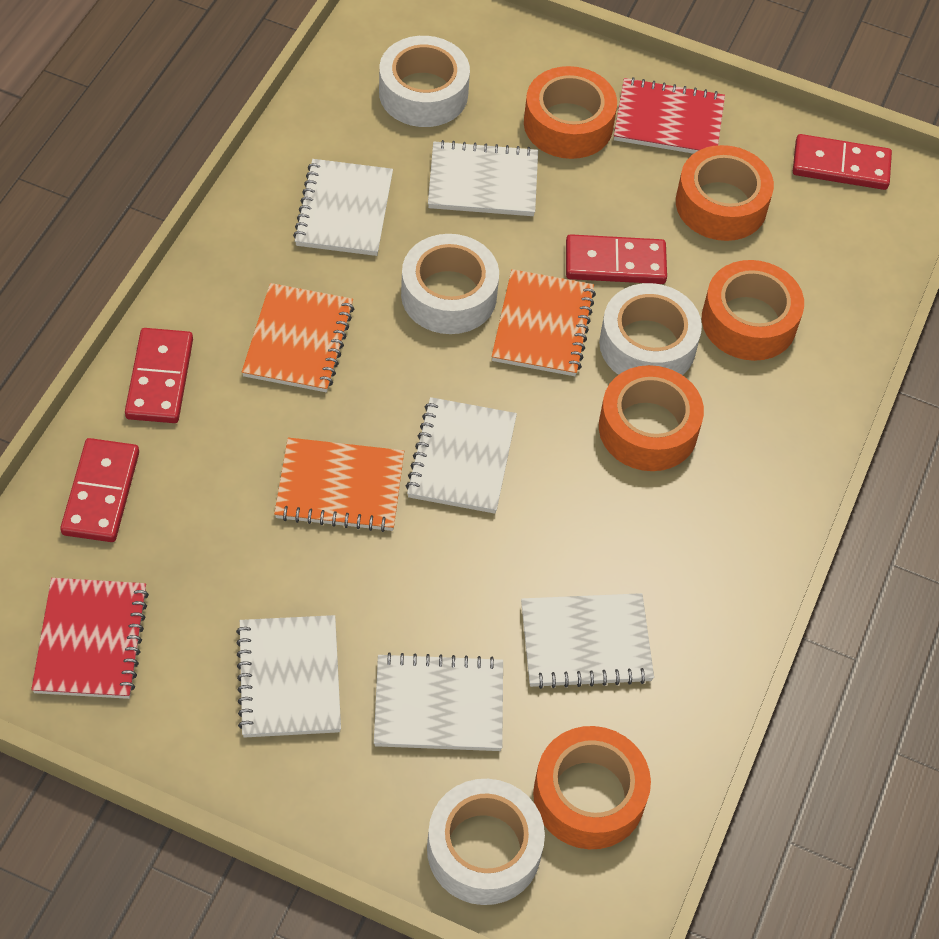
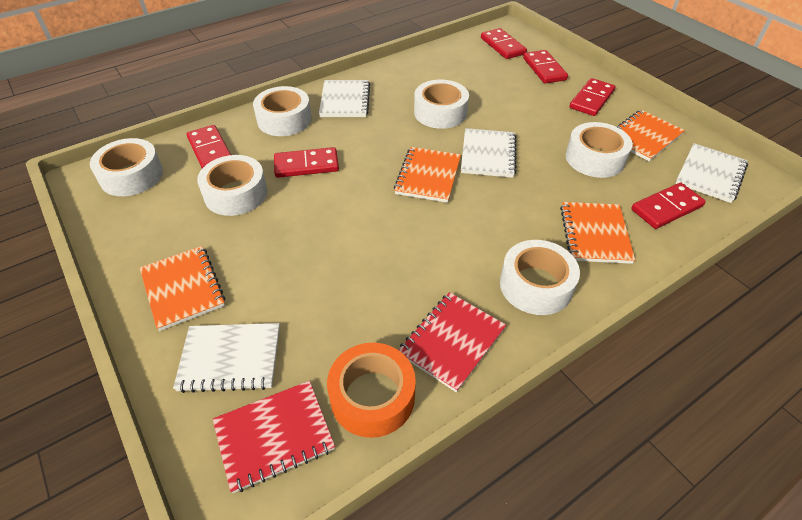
orange notebook: 3 -> 4
orange tape: 5 -> 1
red domino: 4 -> 6
white notebook: 6 -> 4
white tape: 4 -> 6

